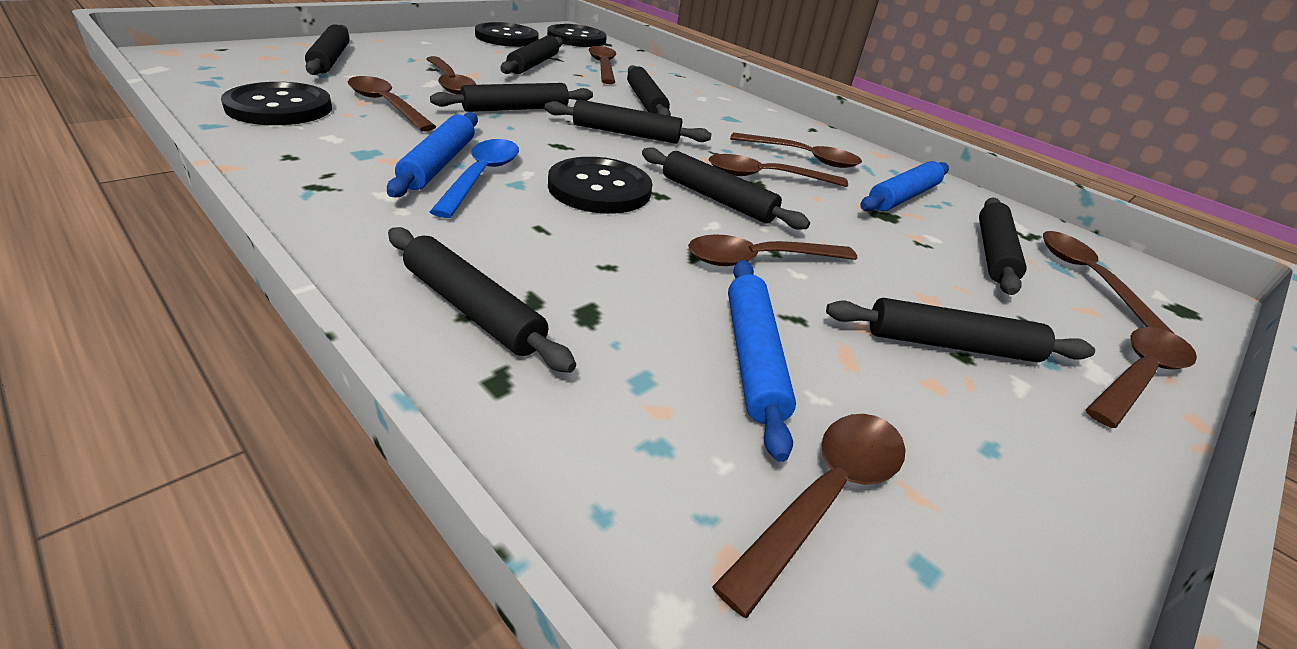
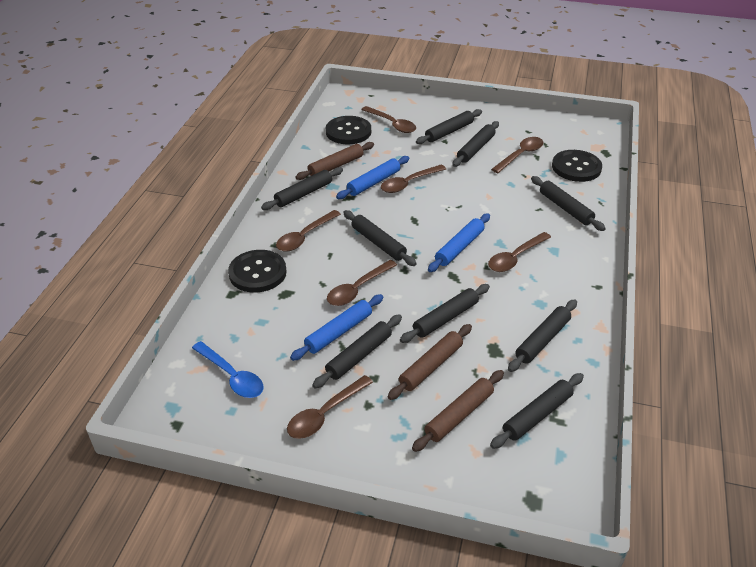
black button: 4 -> 3
brown rolling pin: 0 -> 3
brown spoon: 9 -> 7

